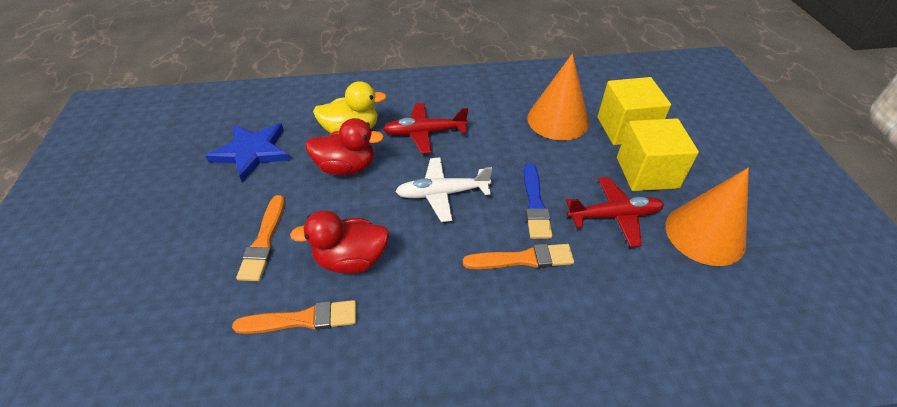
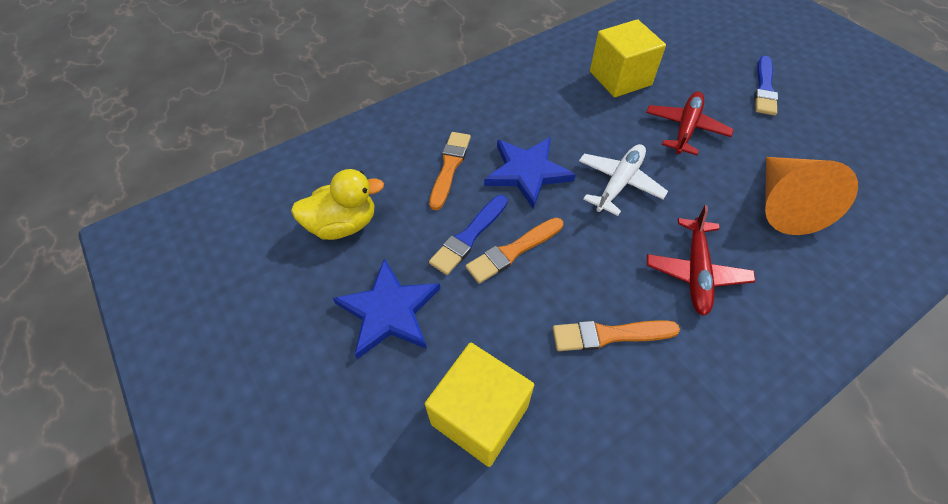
blue brush: 1 -> 2
blue star: 1 -> 2
orange cone: 2 -> 1
red duck: 2 -> 0

